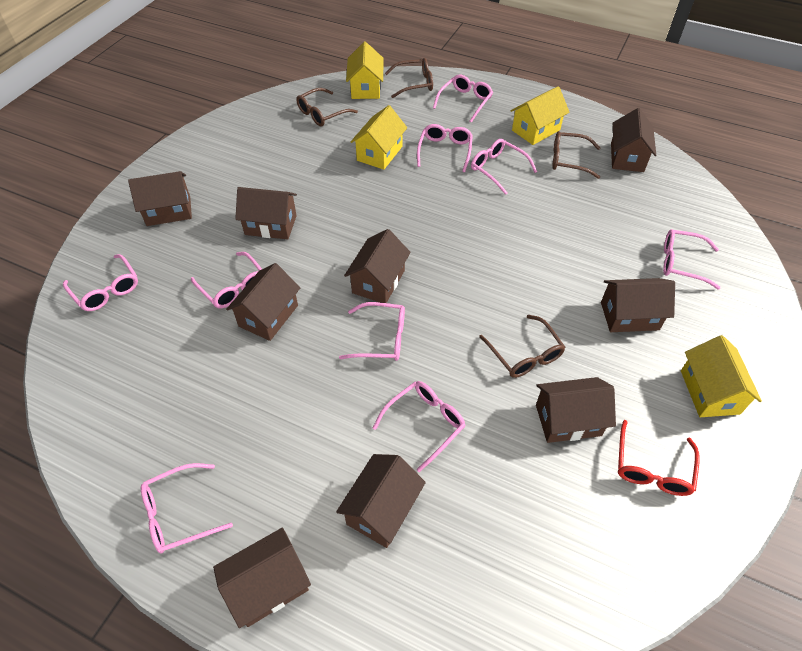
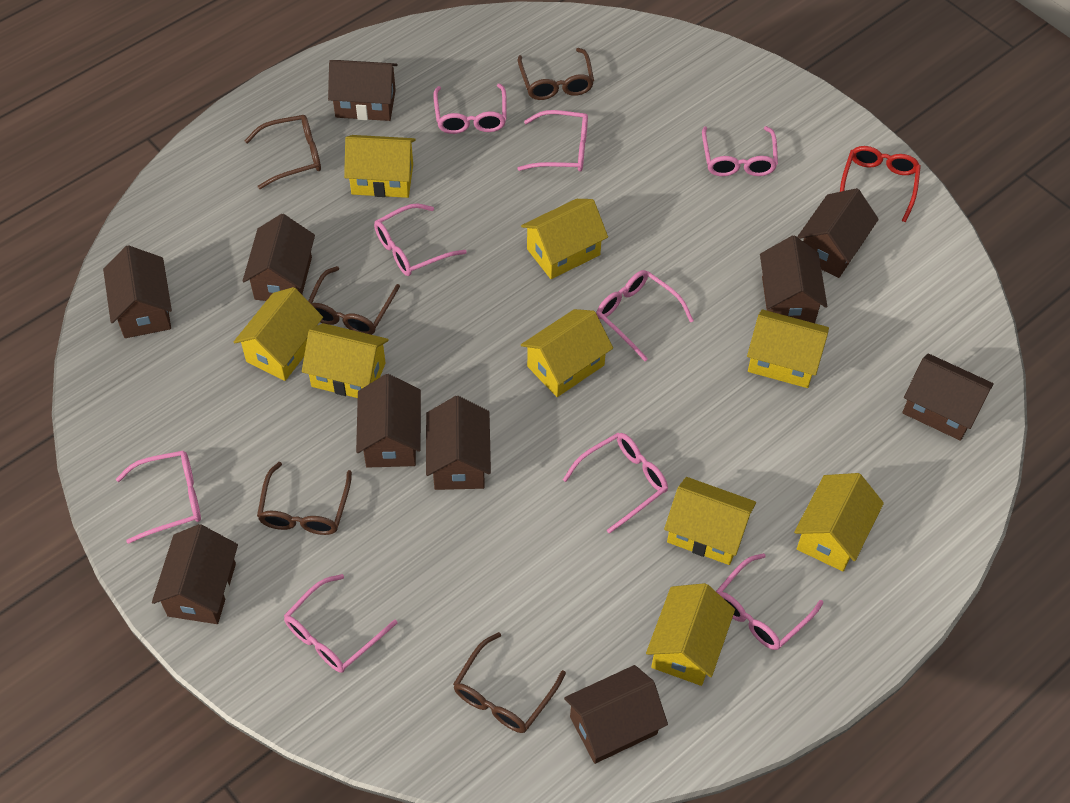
brown glasses: 4 -> 5
brown house: 9 -> 10
yellow house: 4 -> 9

